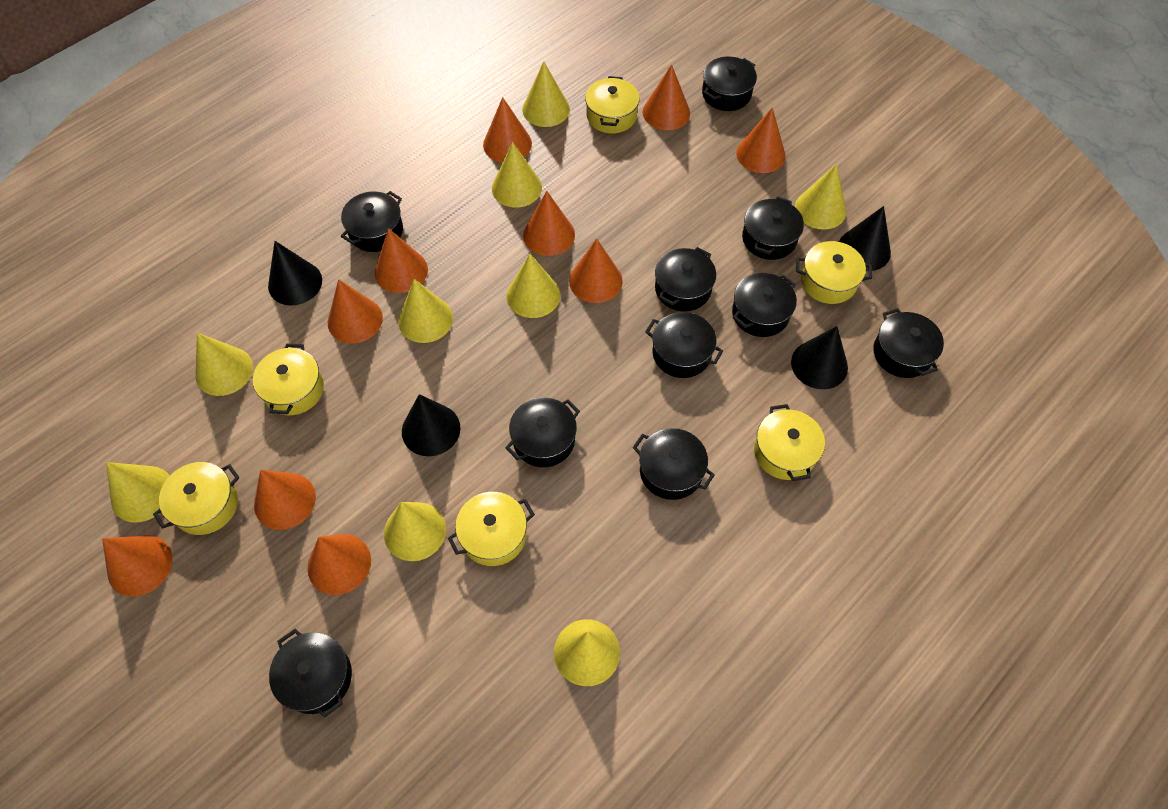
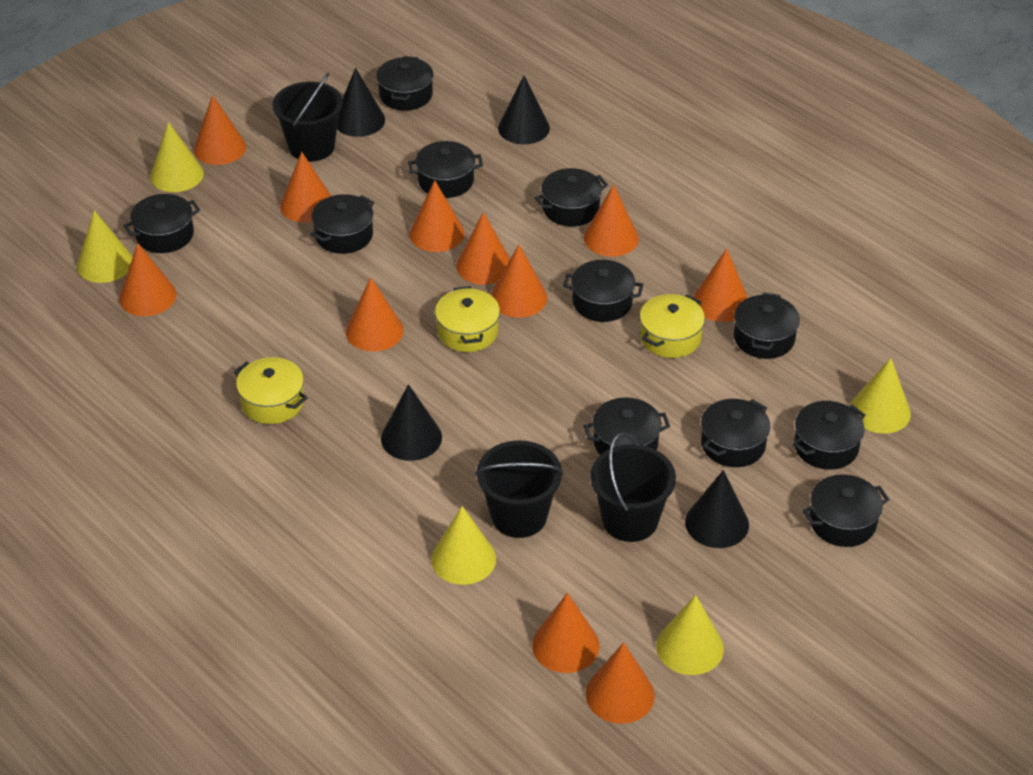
black bucket: 0 -> 3
black pot: 10 -> 11
orange cone: 10 -> 11
yellow cone: 9 -> 5
yellow pot: 6 -> 3

